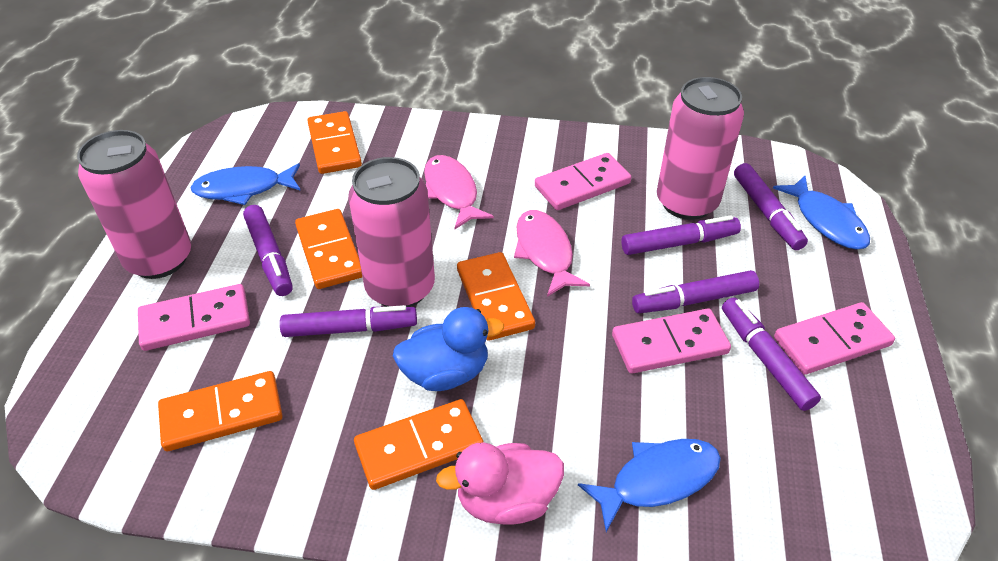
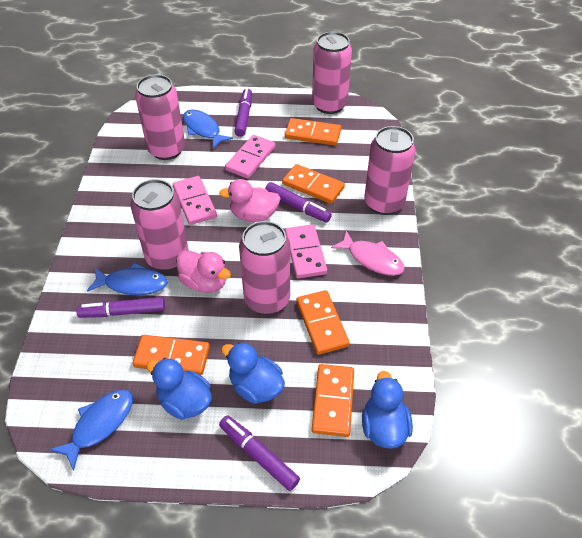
blue duck: 1 -> 3
pink can: 3 -> 5
pink domino: 4 -> 3
pink duck: 1 -> 2
pink fish: 2 -> 1
purple marker: 6 -> 4

